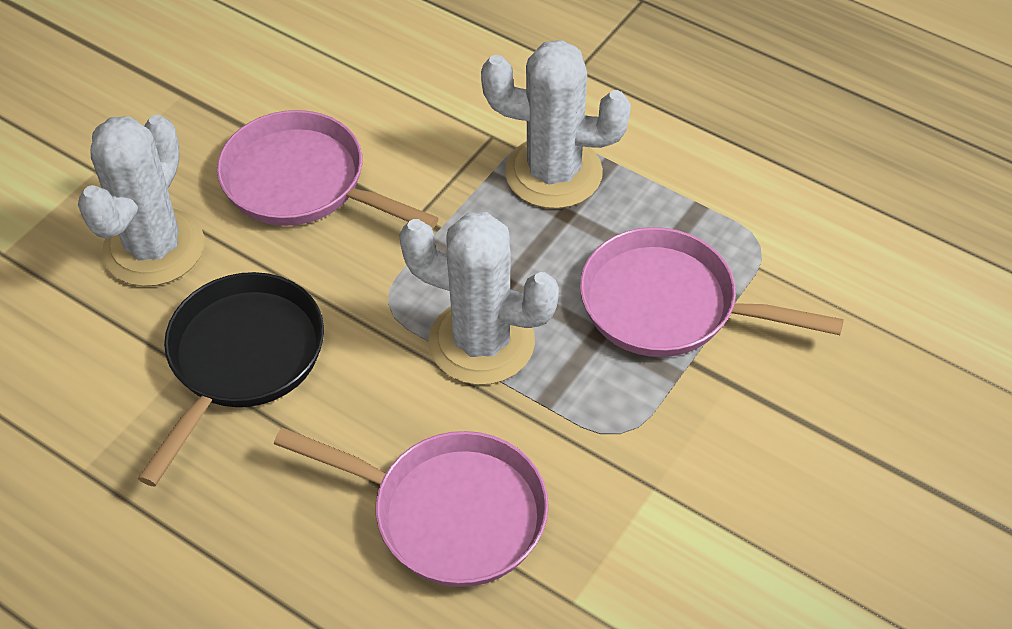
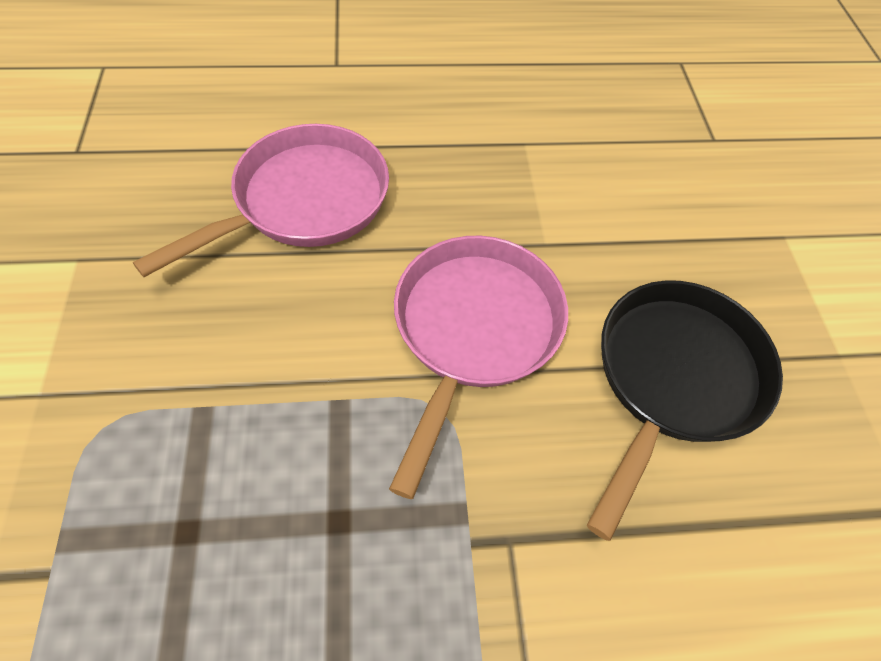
pink pan: 3 -> 2
white cactus: 3 -> 0

